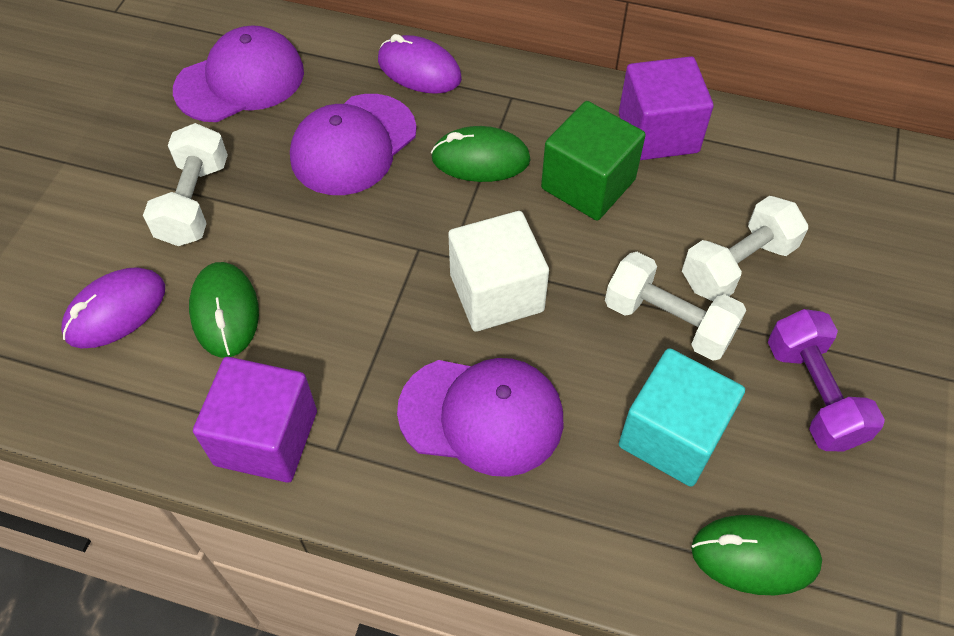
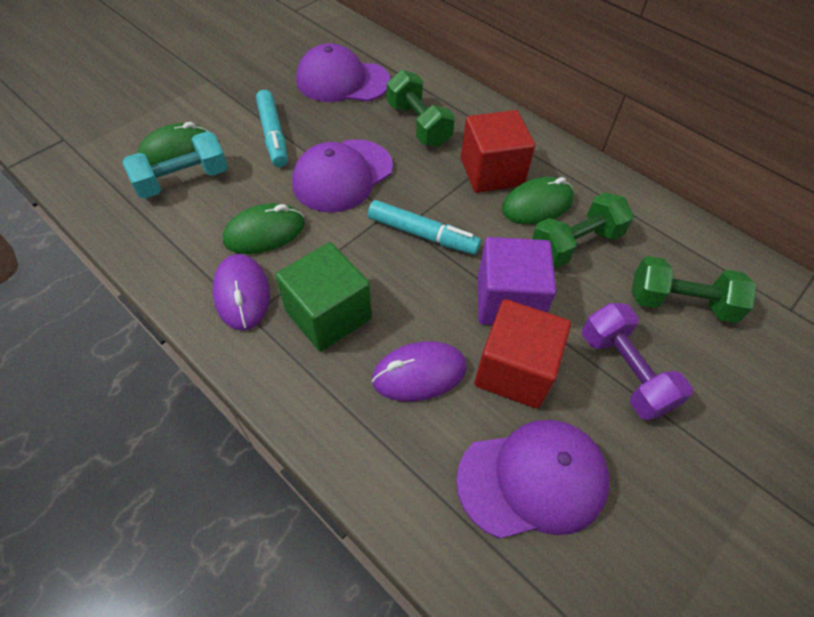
green dumbbell: 0 -> 3
purple cube: 2 -> 1
red cube: 0 -> 2
turquoise cube: 1 -> 0
turquoise dumbbell: 0 -> 1
turquoise marker: 0 -> 2
white cube: 1 -> 0
white dumbbell: 3 -> 0

